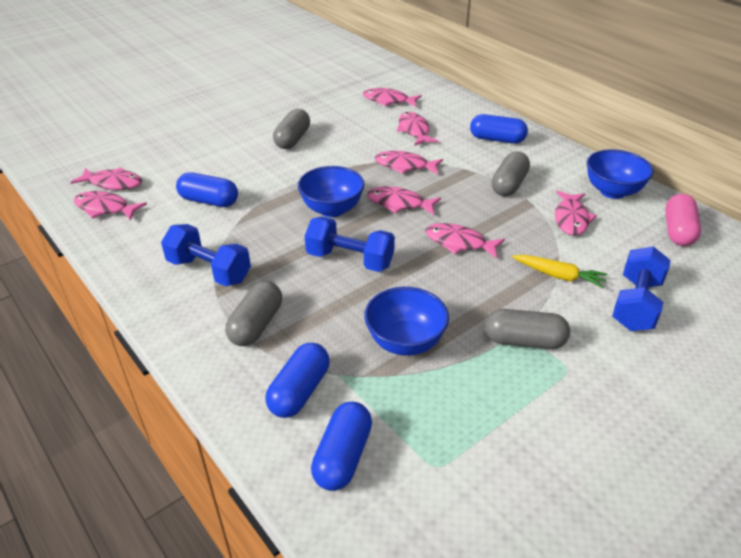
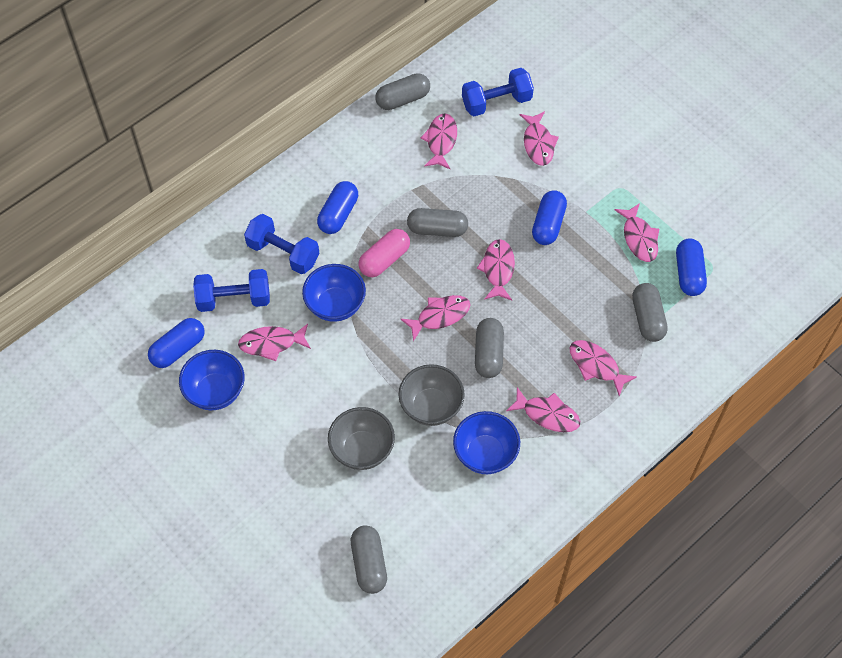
grey bowl: 0 -> 2
grey capsule: 4 -> 5
yellow carrot: 1 -> 0

